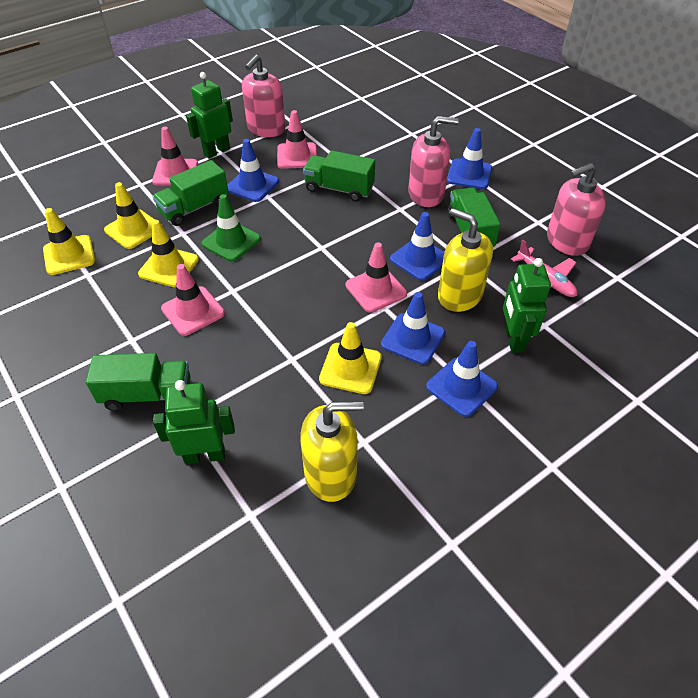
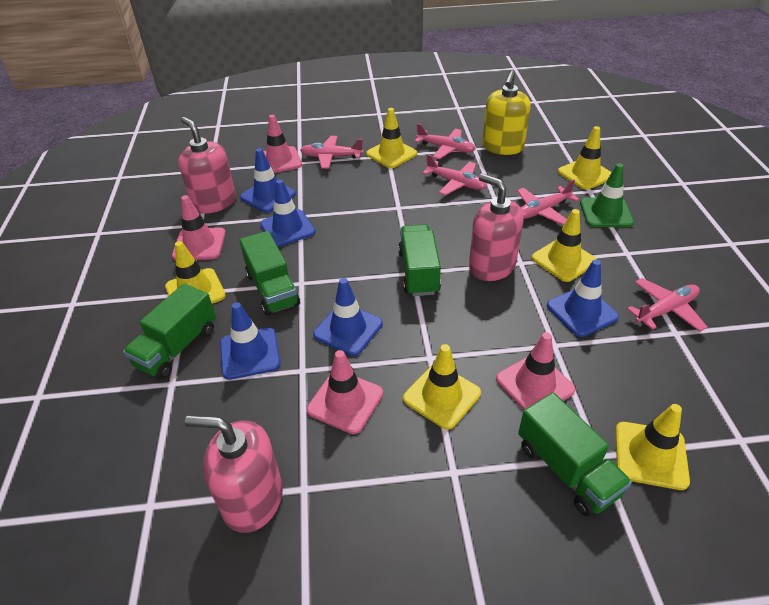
green robot: 3 -> 0
pink plane: 1 -> 5
yellow soap dispenser: 2 -> 1
yellow traffic cone: 4 -> 6

